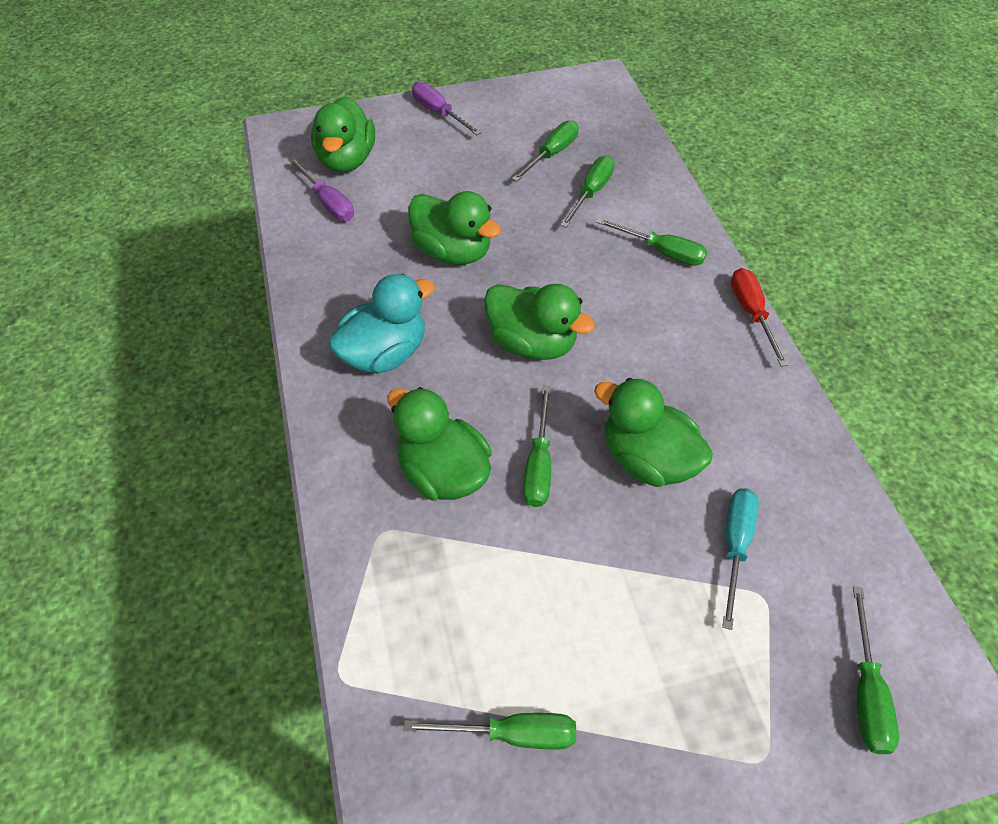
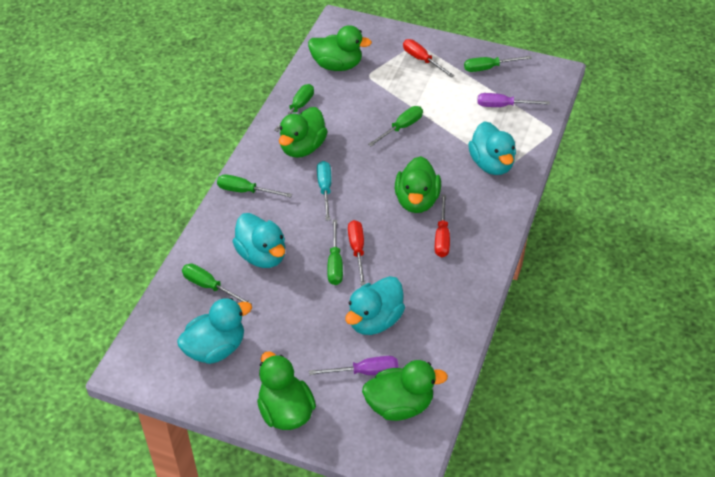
red screwdriver: 1 -> 3
turquoise duck: 1 -> 4

